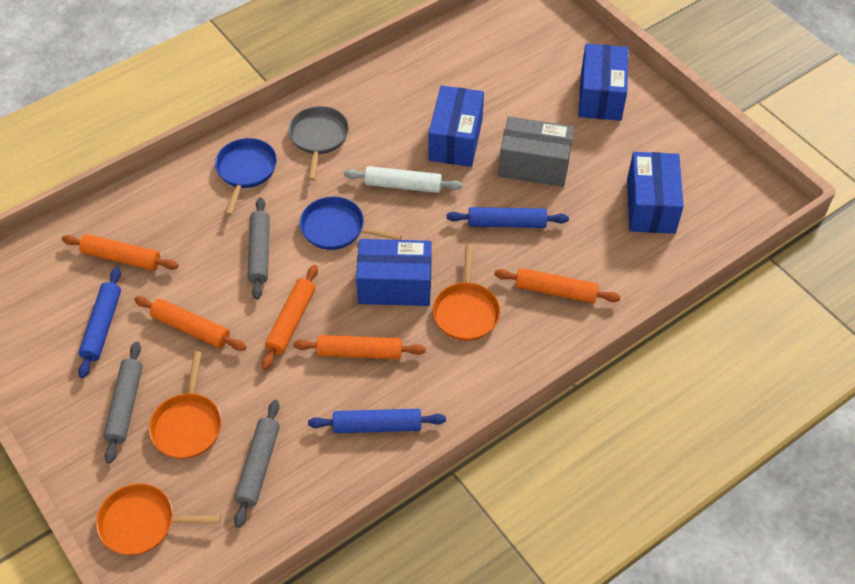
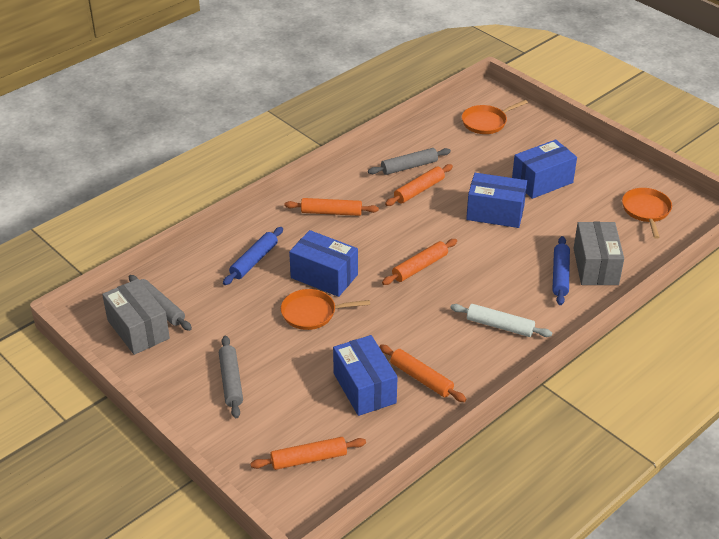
blue pan: 2 -> 0
blue rolling pin: 3 -> 2
grey box: 1 -> 2
grey pan: 1 -> 0

